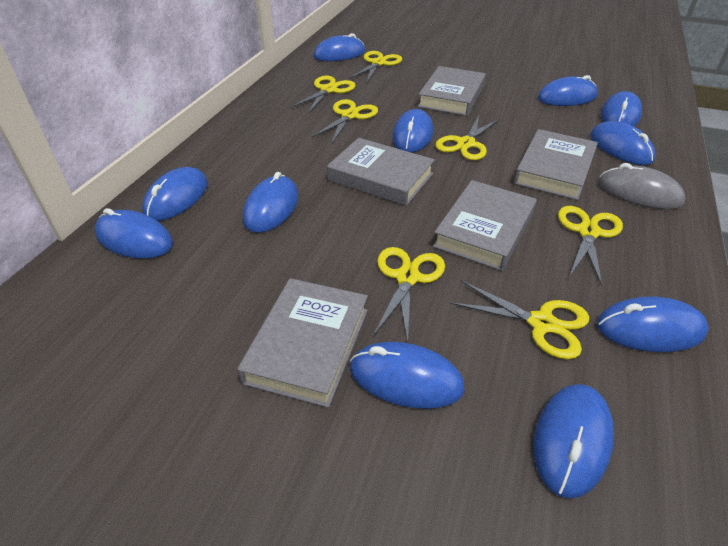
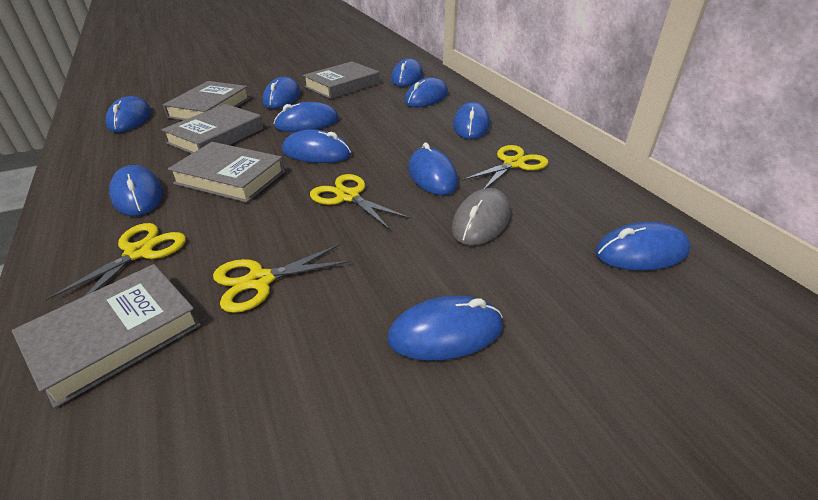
yellow scissors: 7 -> 4

